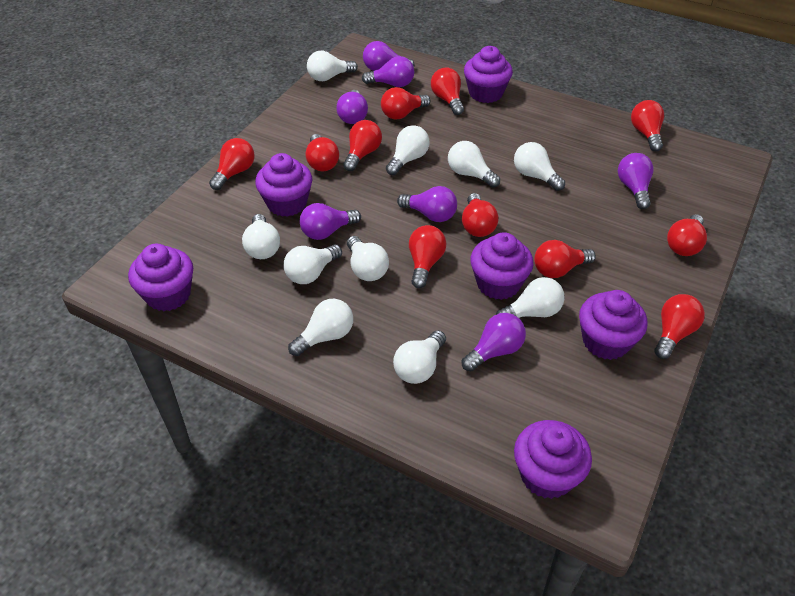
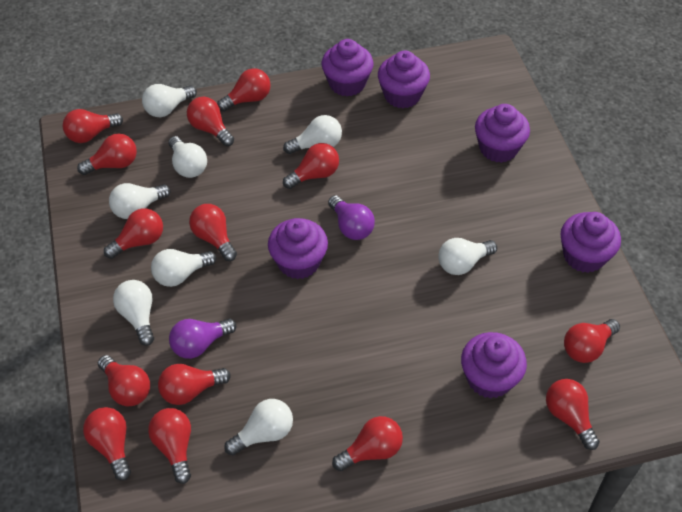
purple light bulb: 7 -> 2
red light bulb: 11 -> 14
white light bulb: 10 -> 8

